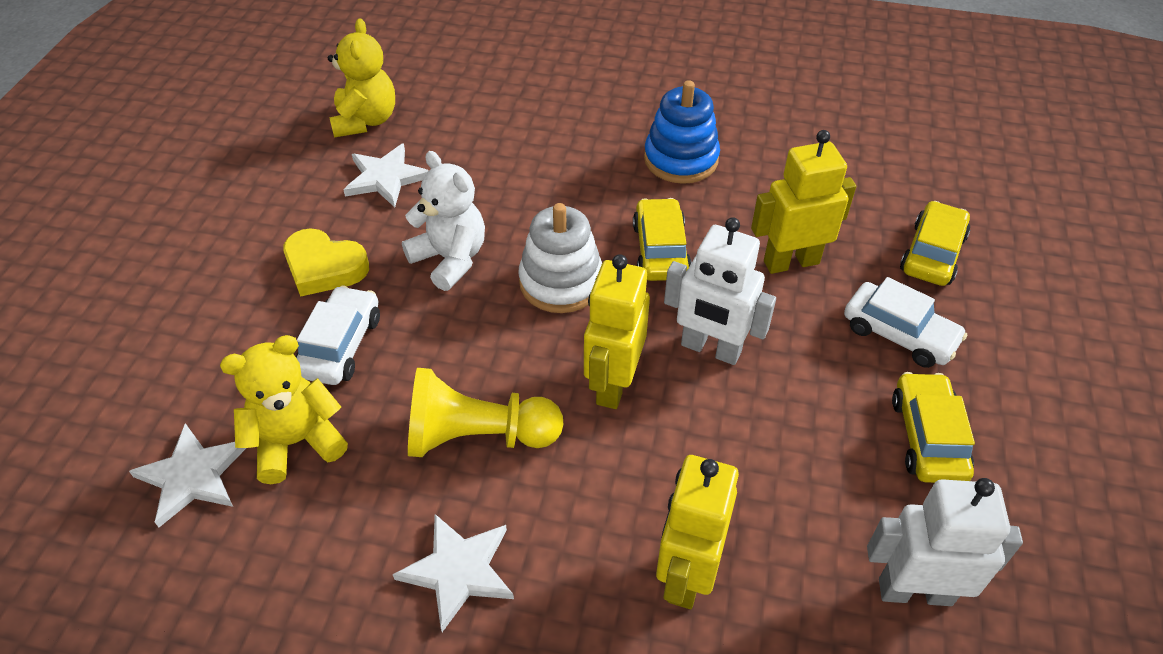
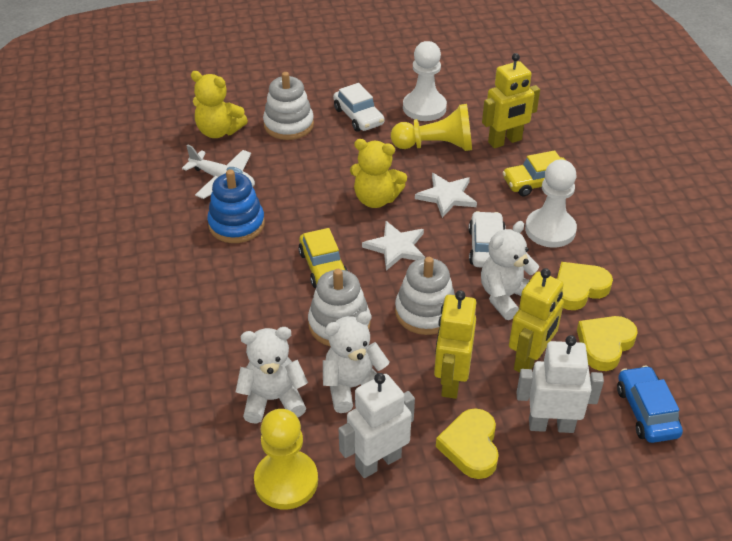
blue car: 0 -> 1
white pawn: 0 -> 2
white plane: 0 -> 1
white stacking toy: 1 -> 3
white star: 3 -> 2
white teddy bear: 1 -> 3
yellow car: 3 -> 2
yellow heart: 1 -> 3
yellow pawn: 1 -> 2

